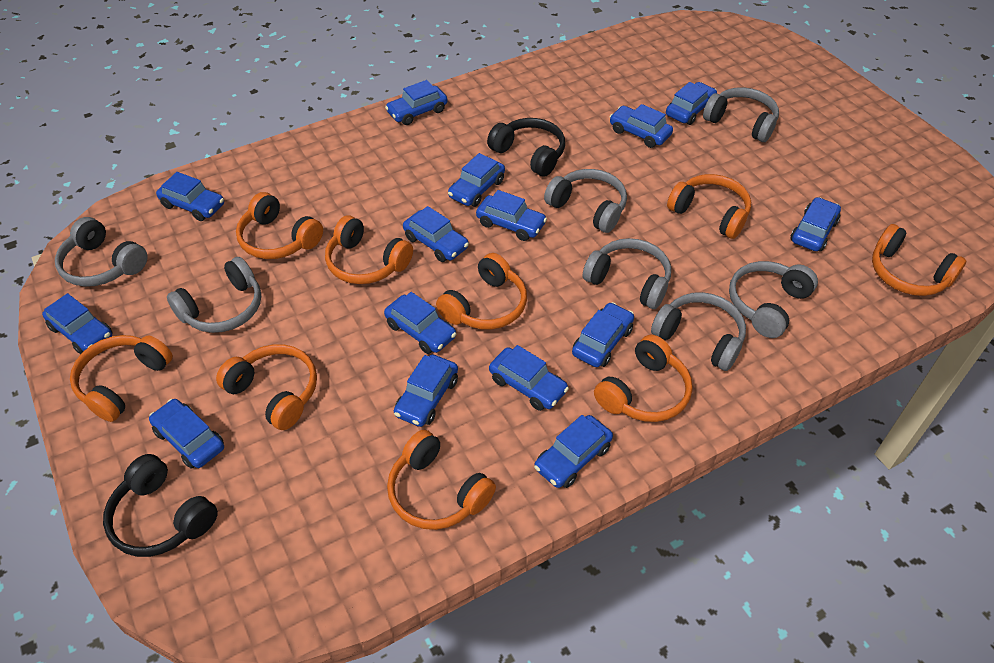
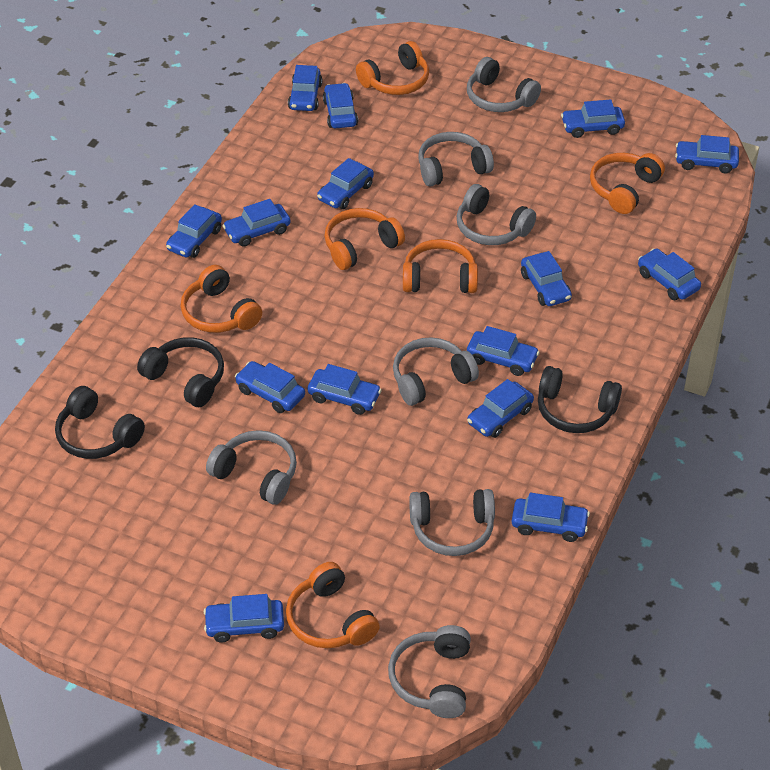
black headphones: 2 -> 3
orange headphones: 9 -> 6

